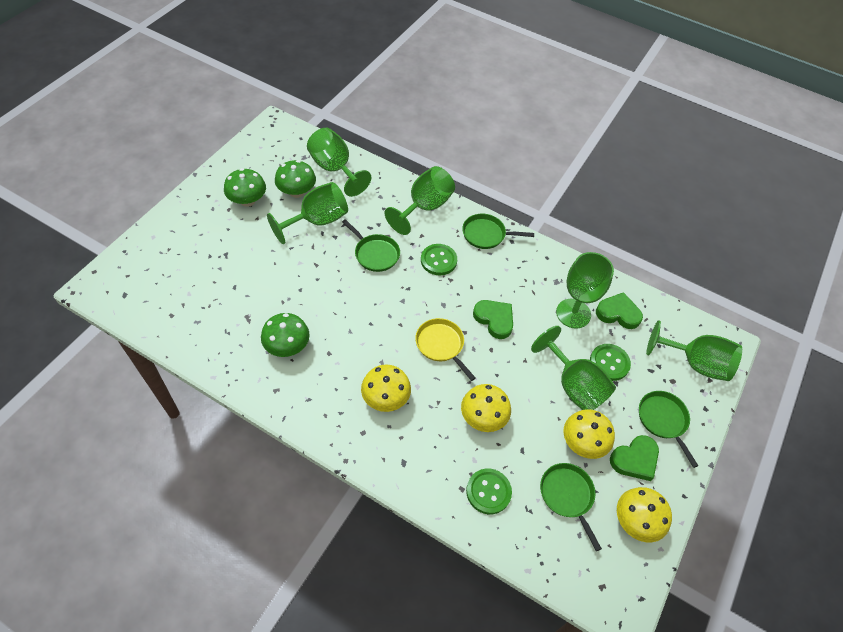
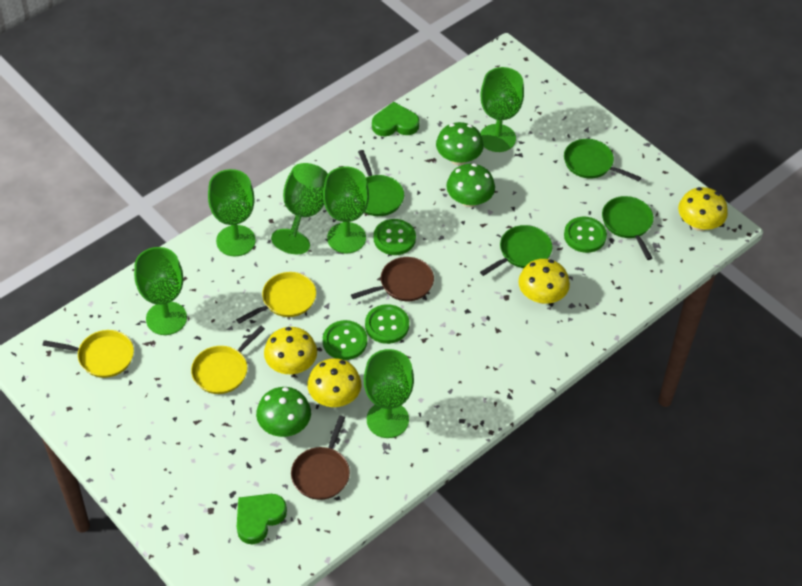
brown pan: 0 -> 2
green button: 3 -> 4
green heart: 3 -> 2
yellow pan: 1 -> 3

